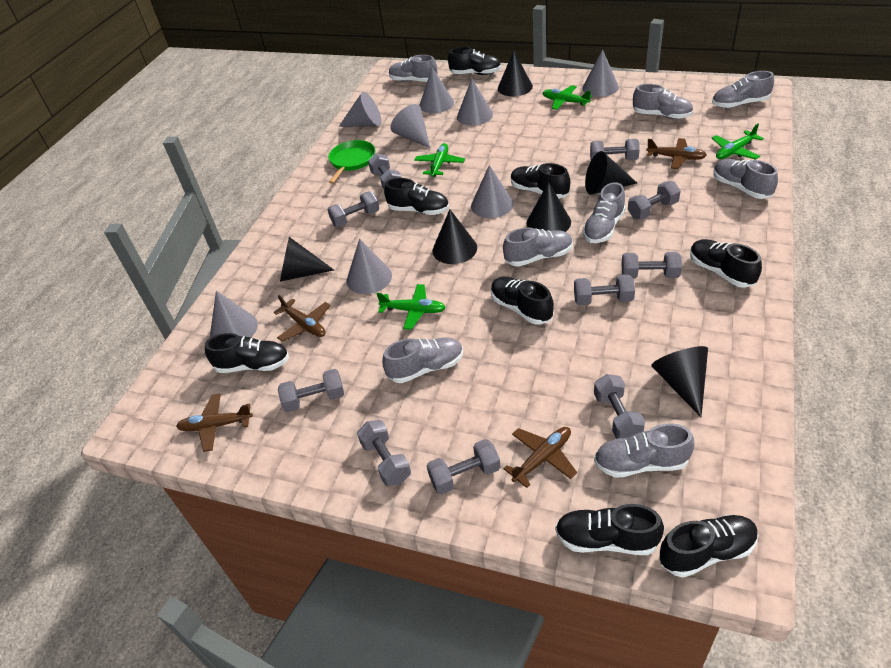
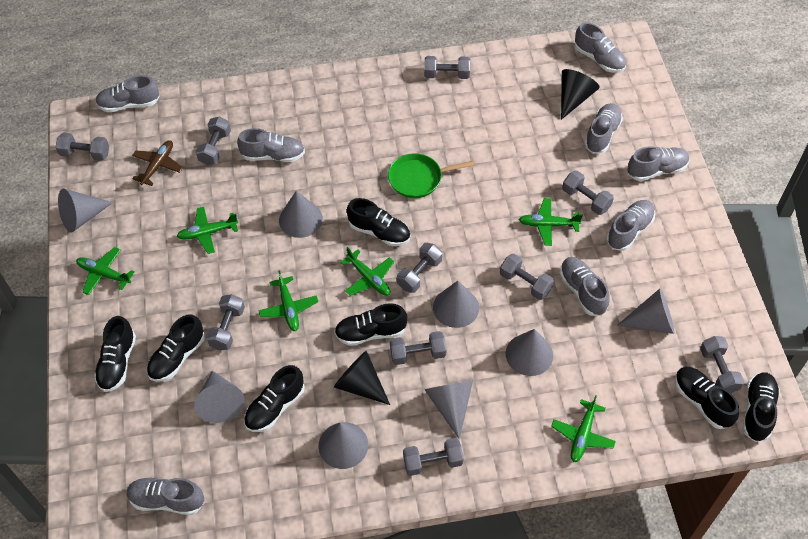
black cone: 6 -> 2
black shoe: 8 -> 7
brown plane: 4 -> 1
green plane: 4 -> 6

